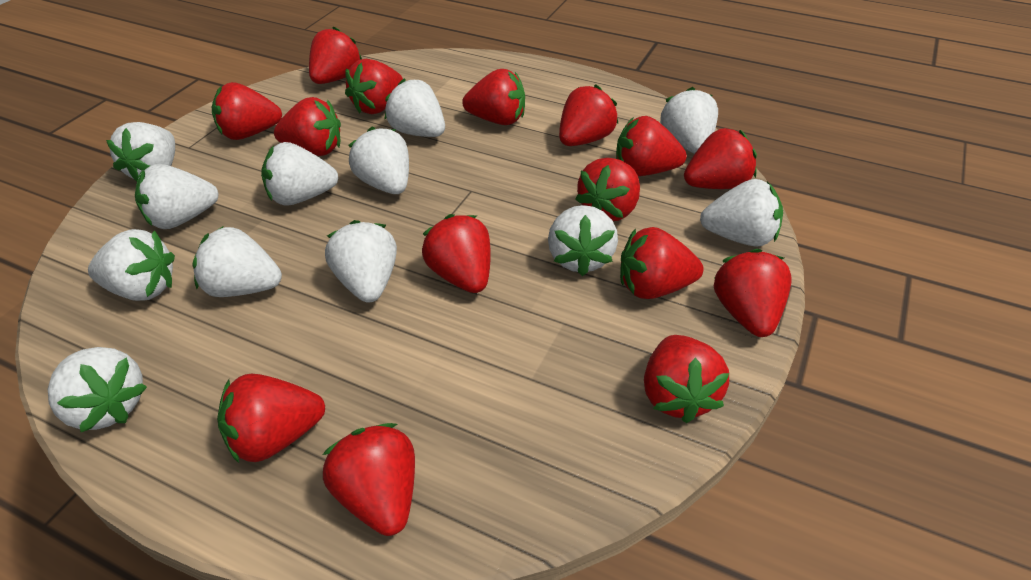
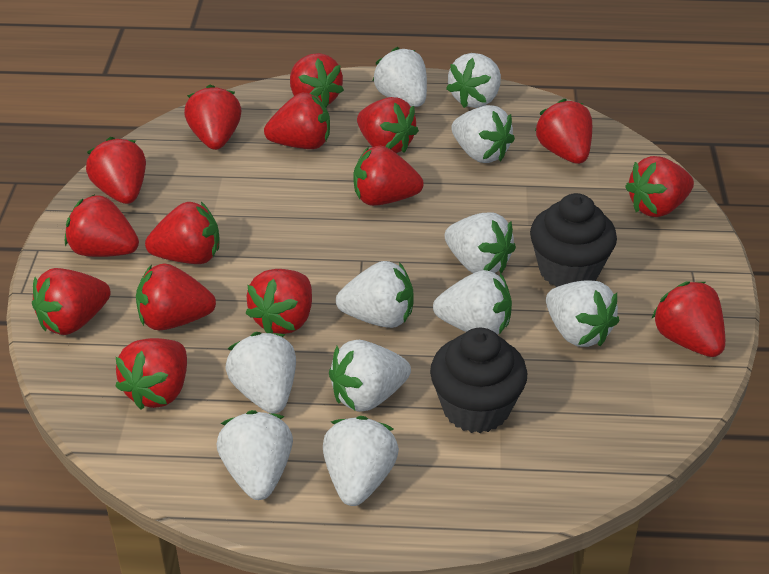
black cupcake: 0 -> 2
white strawberry: 12 -> 11

